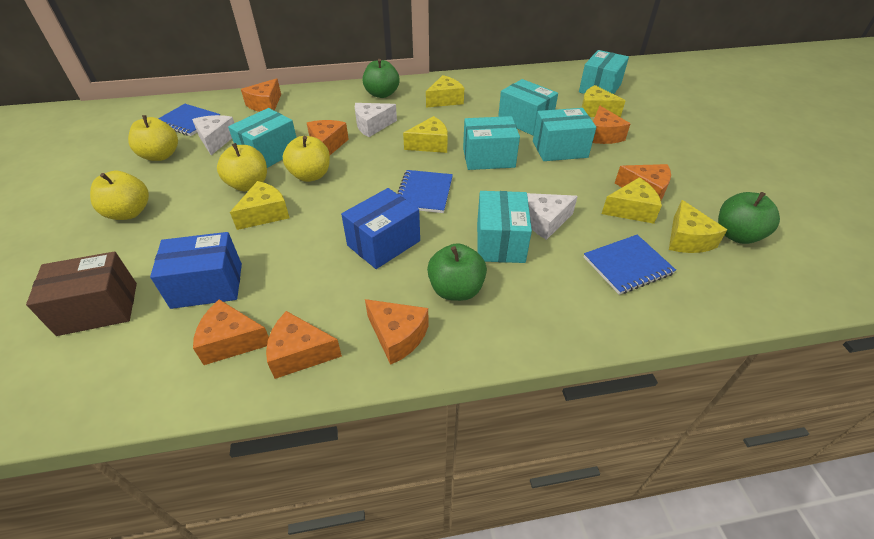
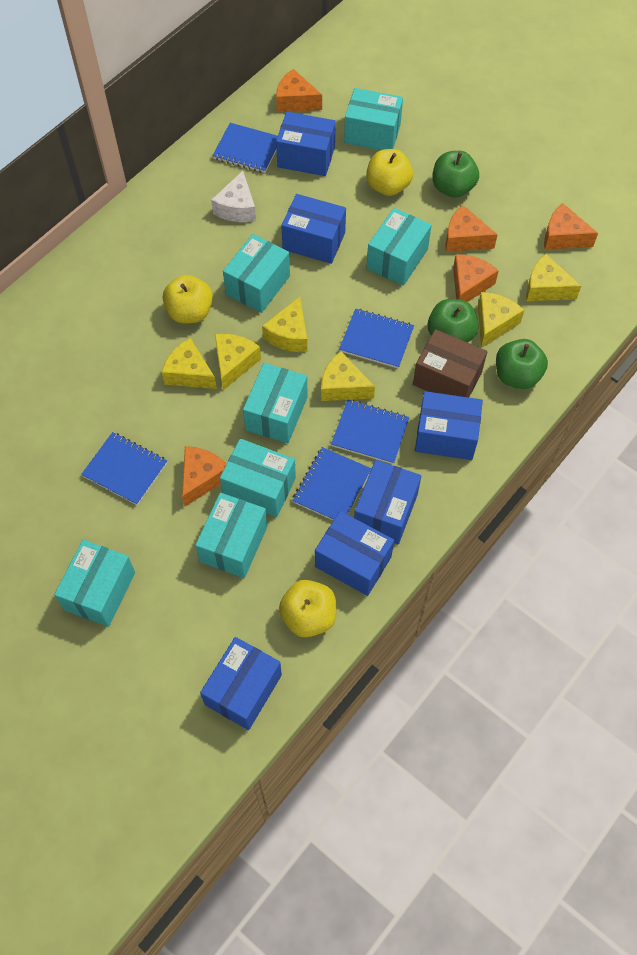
blue box: 2 -> 6
blue notebook: 3 -> 5
orange cheese: 7 -> 5
turquoise box: 6 -> 7
white cheese: 3 -> 1
yellow apple: 4 -> 3

